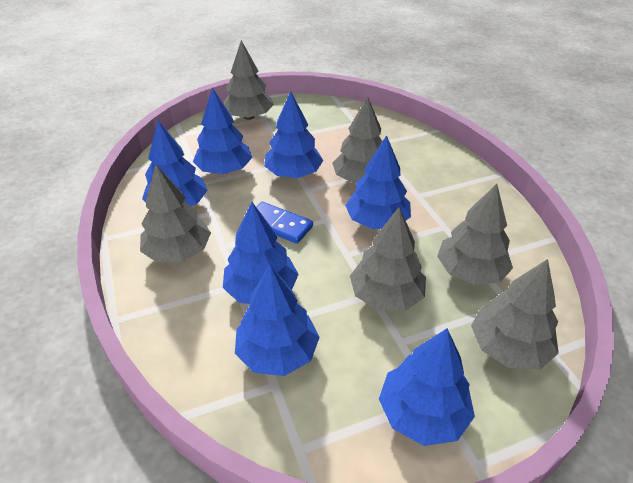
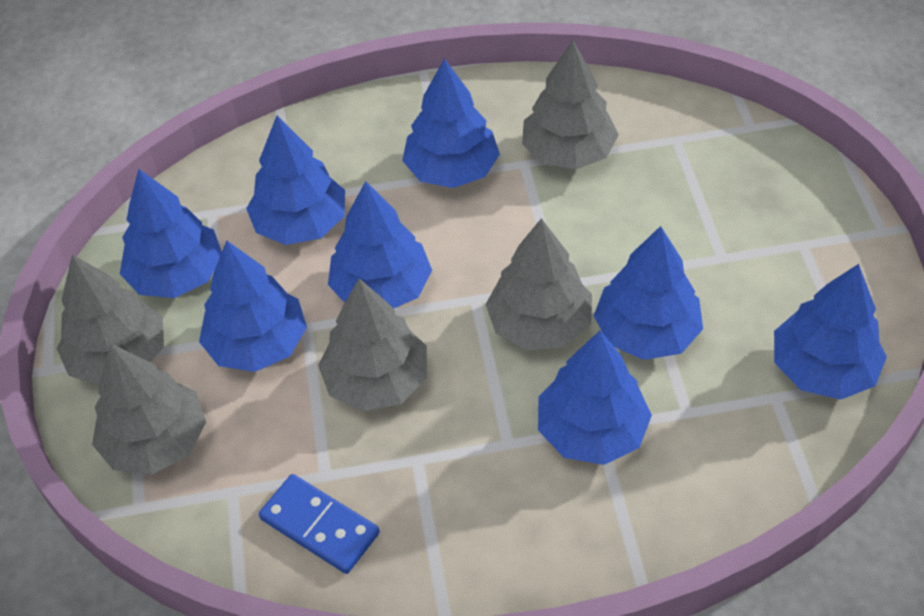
blue tree: 7 -> 8
grey tree: 6 -> 5

